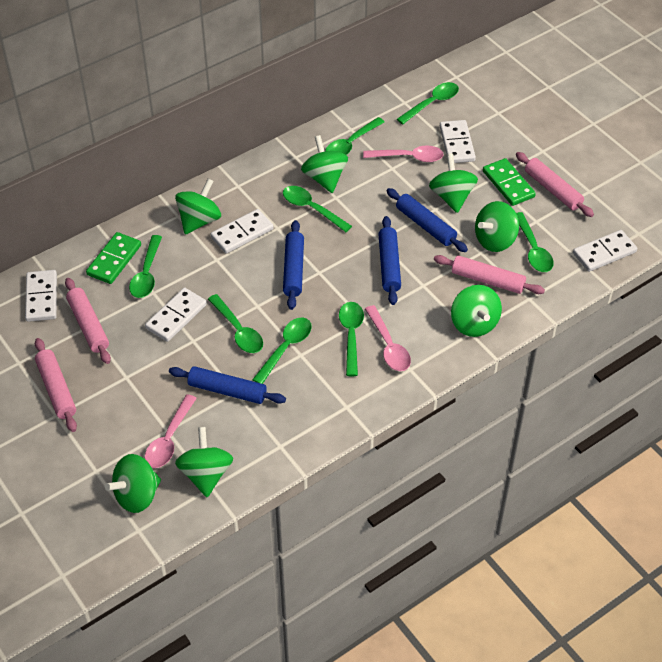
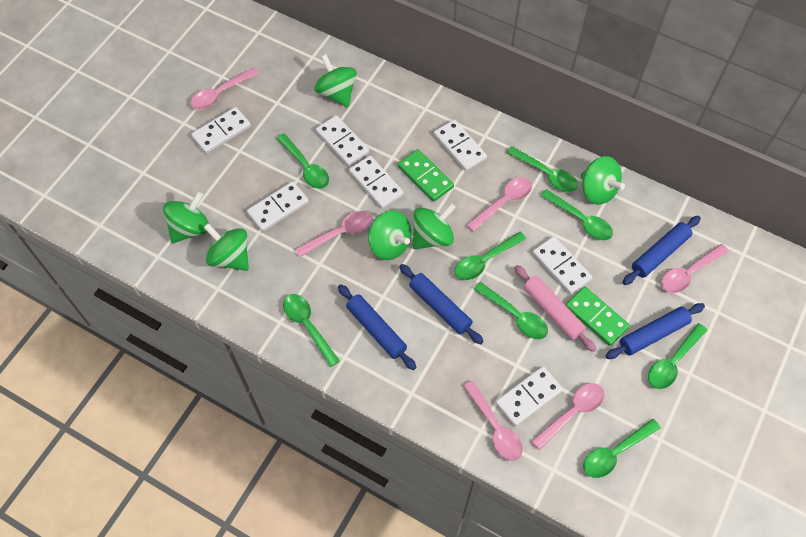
green spinning top: 7 -> 6
pink rolling pin: 4 -> 1
pink spoon: 3 -> 6
white domino: 5 -> 7

